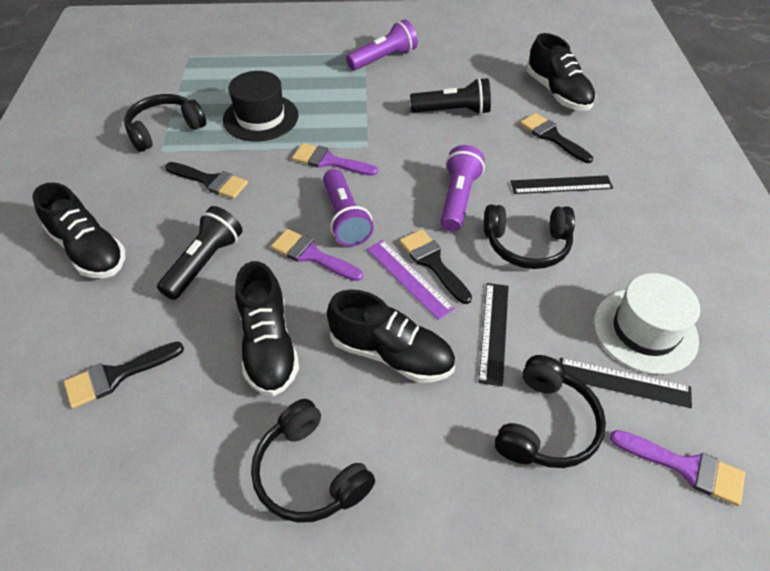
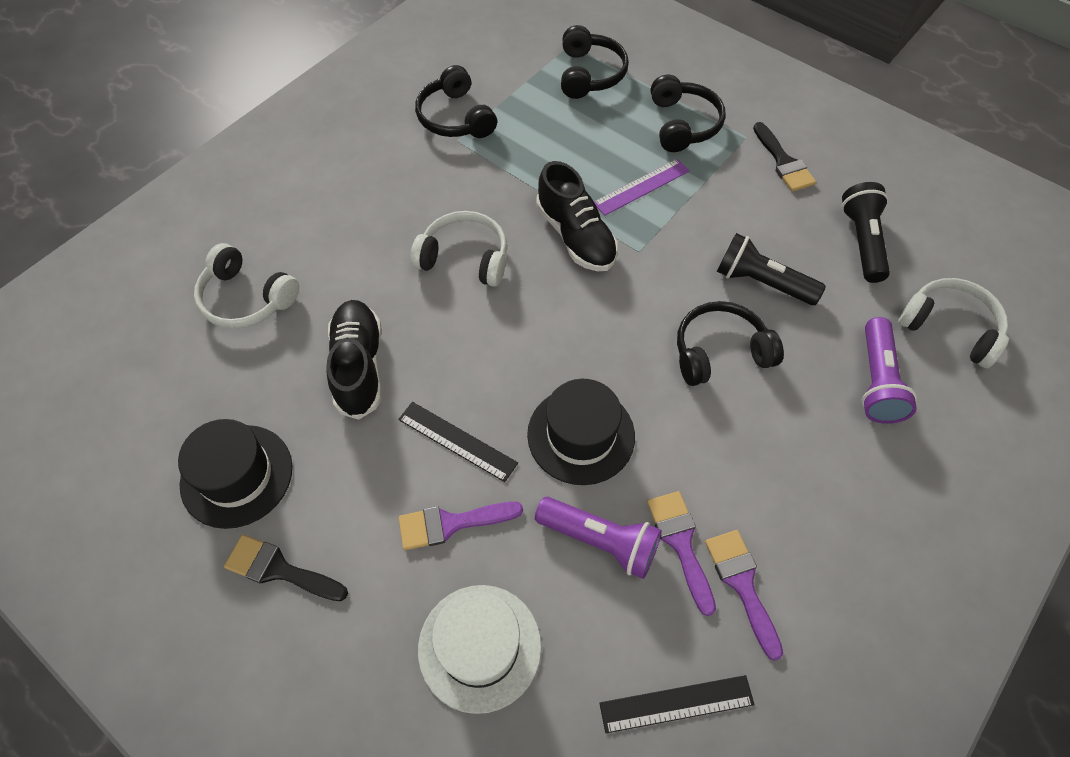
black brush: 4 -> 2
black hat: 1 -> 2
black ruler: 3 -> 2
black shoe: 4 -> 2
purple flashlight: 3 -> 2
white headphones: 0 -> 3

